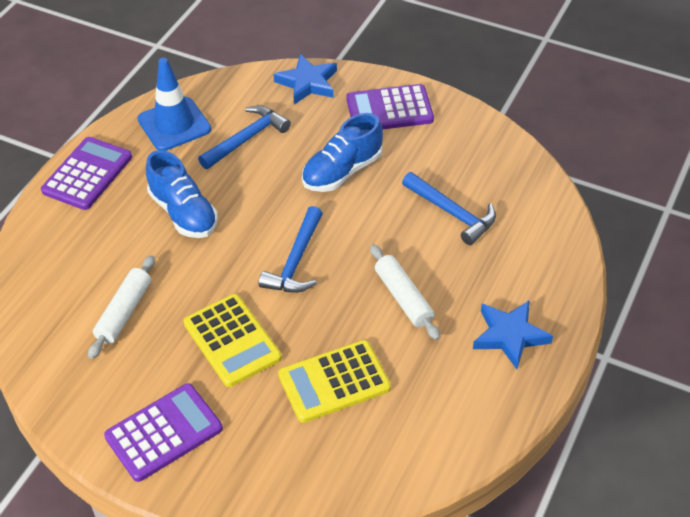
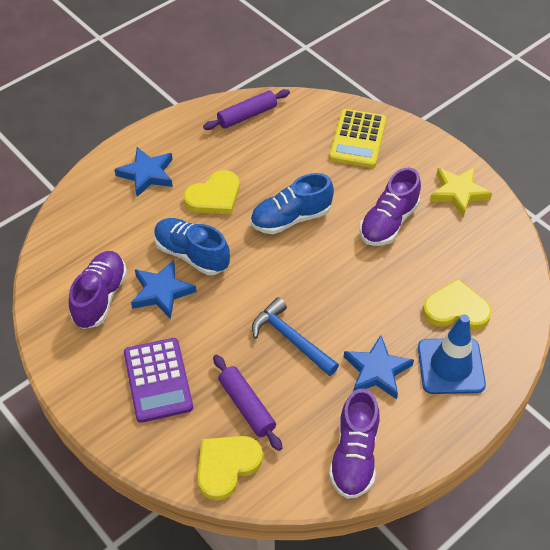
blue hammer: 3 -> 1
blue star: 2 -> 3
purple calculator: 3 -> 1
purple rolling pin: 0 -> 2
purple shoe: 0 -> 3
white rolling pin: 2 -> 0
yellow calculator: 2 -> 1
yellow heart: 0 -> 3
yellow star: 0 -> 1

